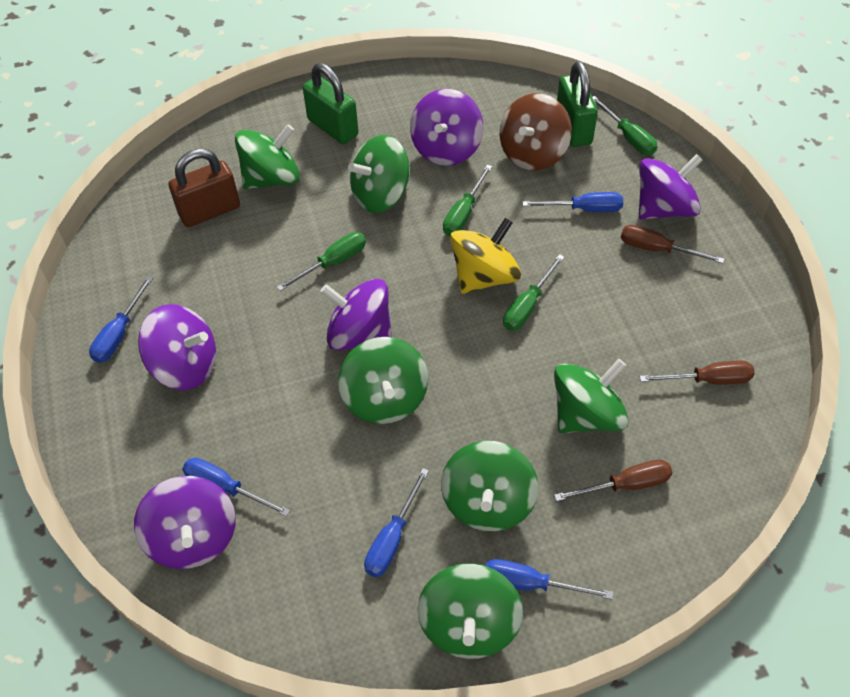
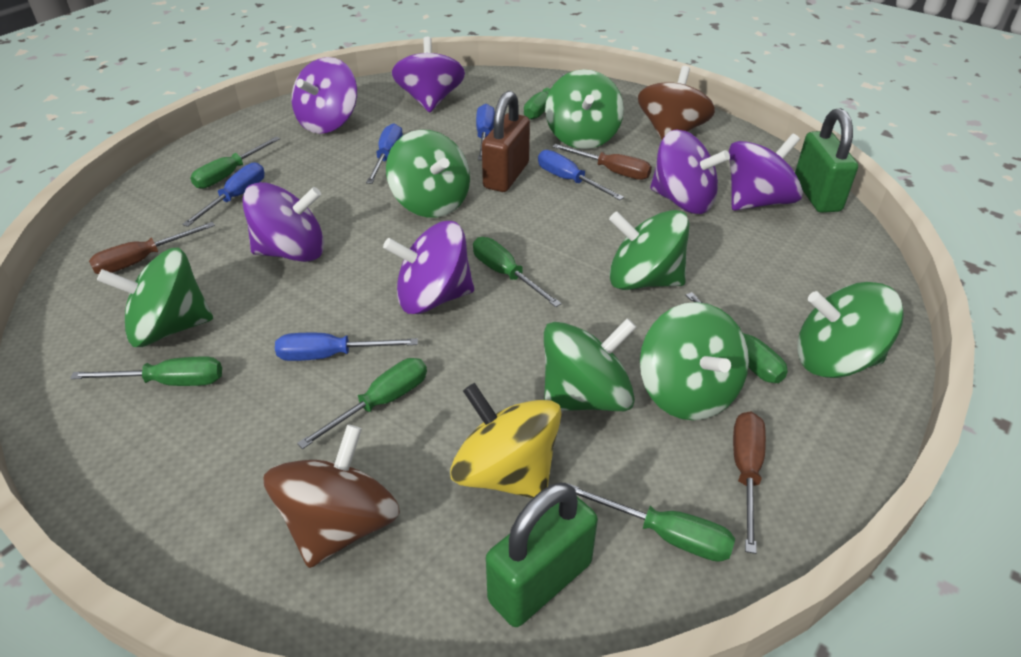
brown spinning top: 1 -> 2
green screwdriver: 4 -> 7
green spinning top: 6 -> 7
purple spinning top: 5 -> 6

